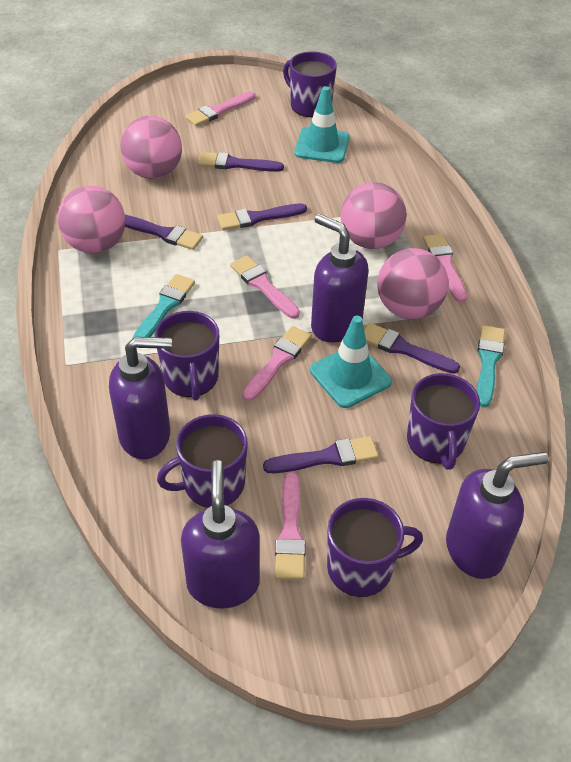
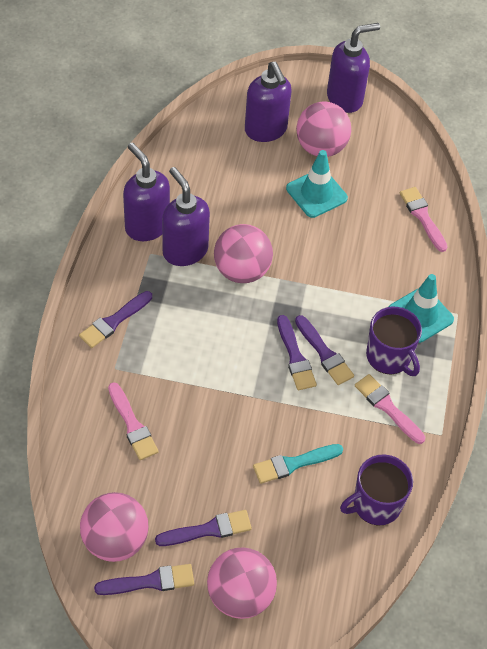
pink brush: 5 -> 3
purple mug: 5 -> 2
turquoise brush: 2 -> 1

